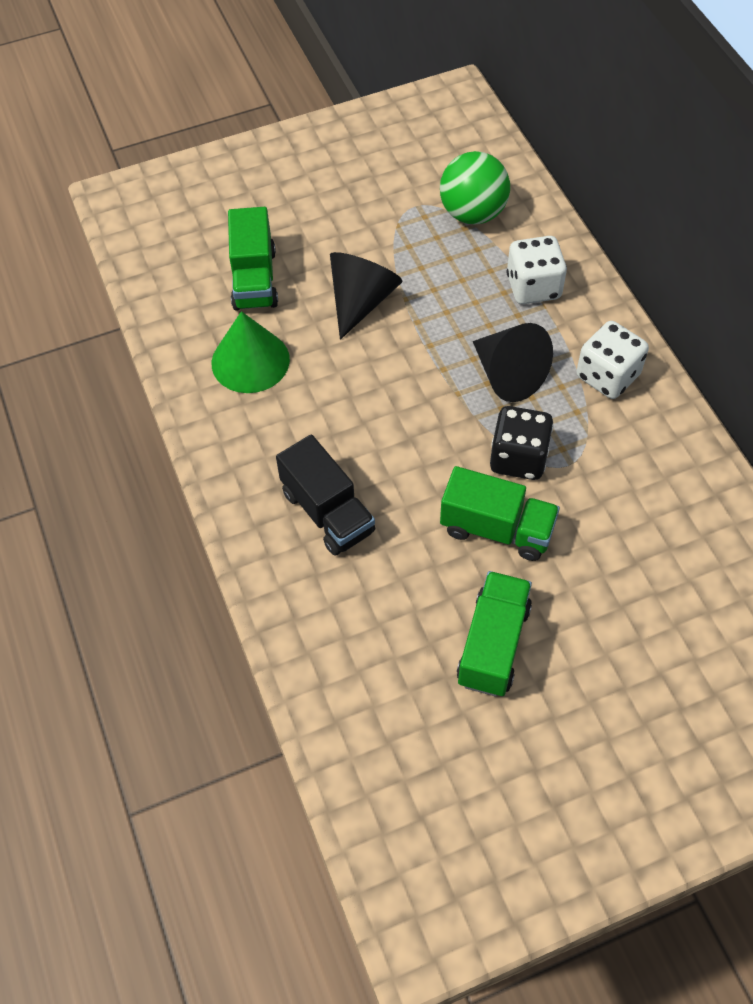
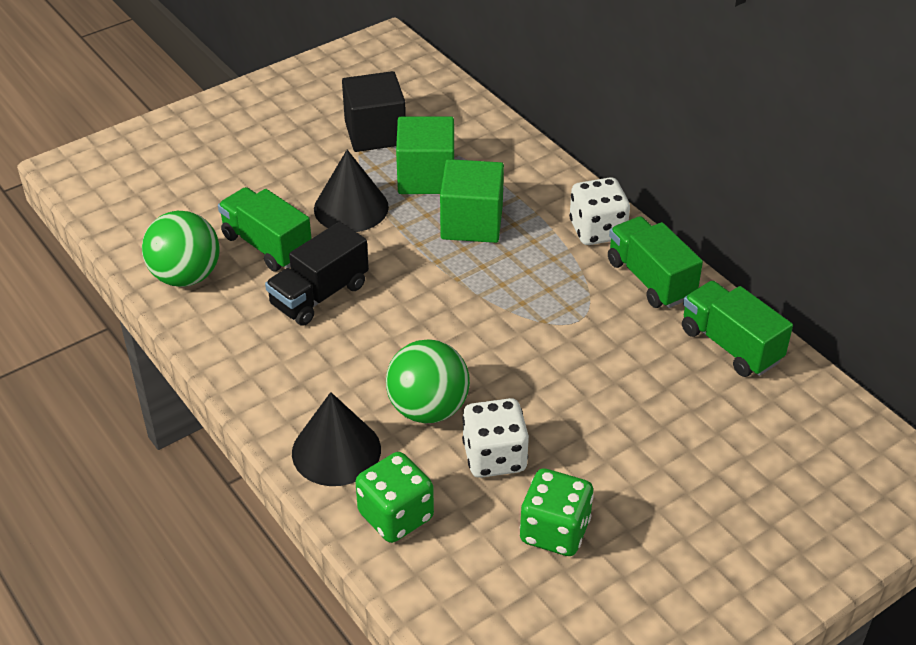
black cube: 0 -> 1
black dice: 1 -> 0
green ball: 1 -> 2
green cone: 1 -> 0
green cube: 0 -> 2
green dice: 0 -> 2

